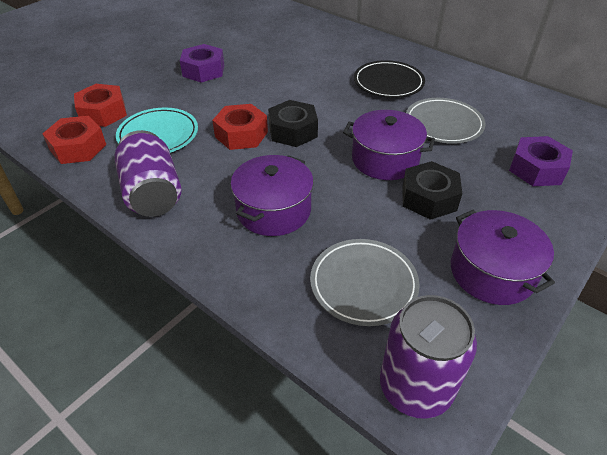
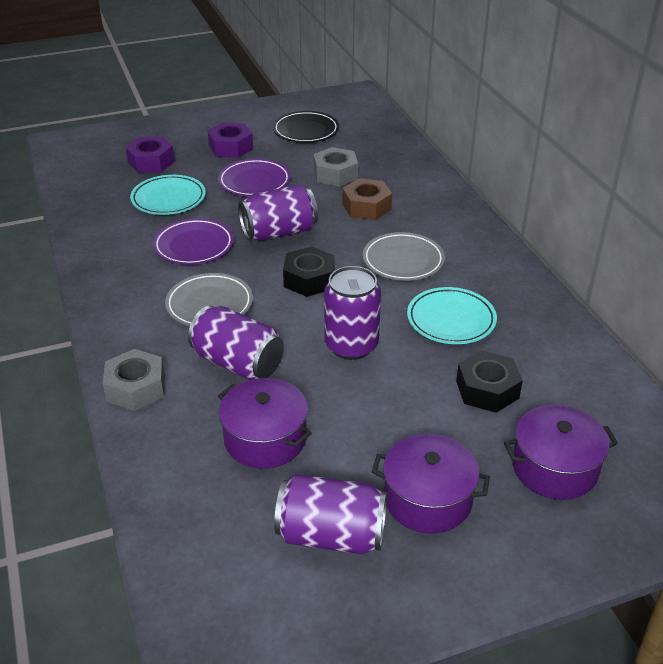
brown nut: 0 -> 1
grey nut: 0 -> 2
purple can: 2 -> 4
purple plate: 0 -> 2
red nut: 3 -> 0
turquoise plate: 1 -> 2

